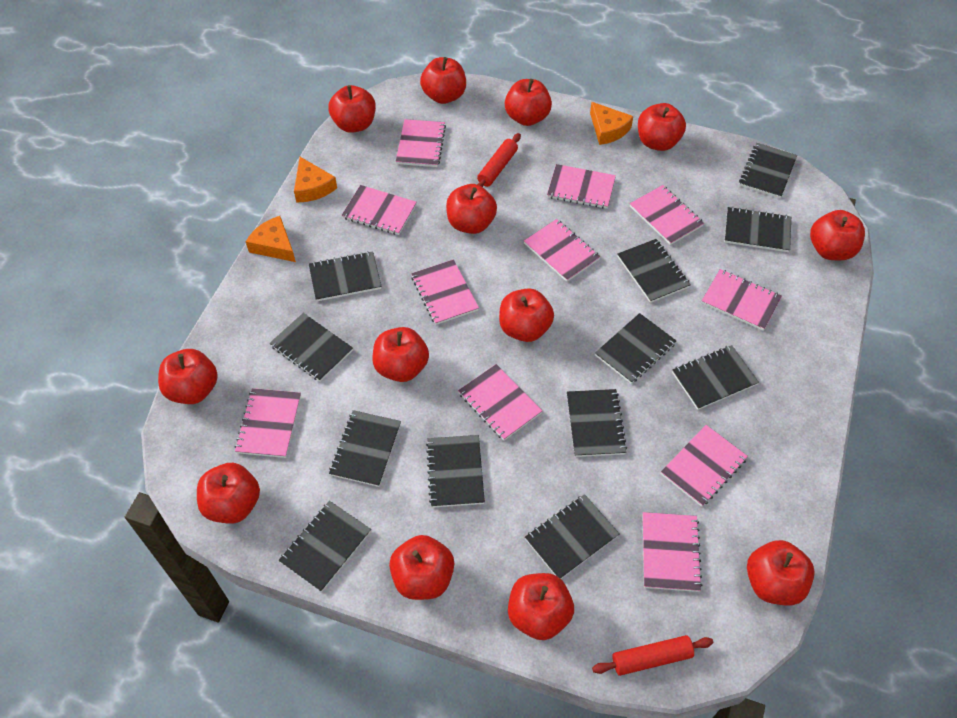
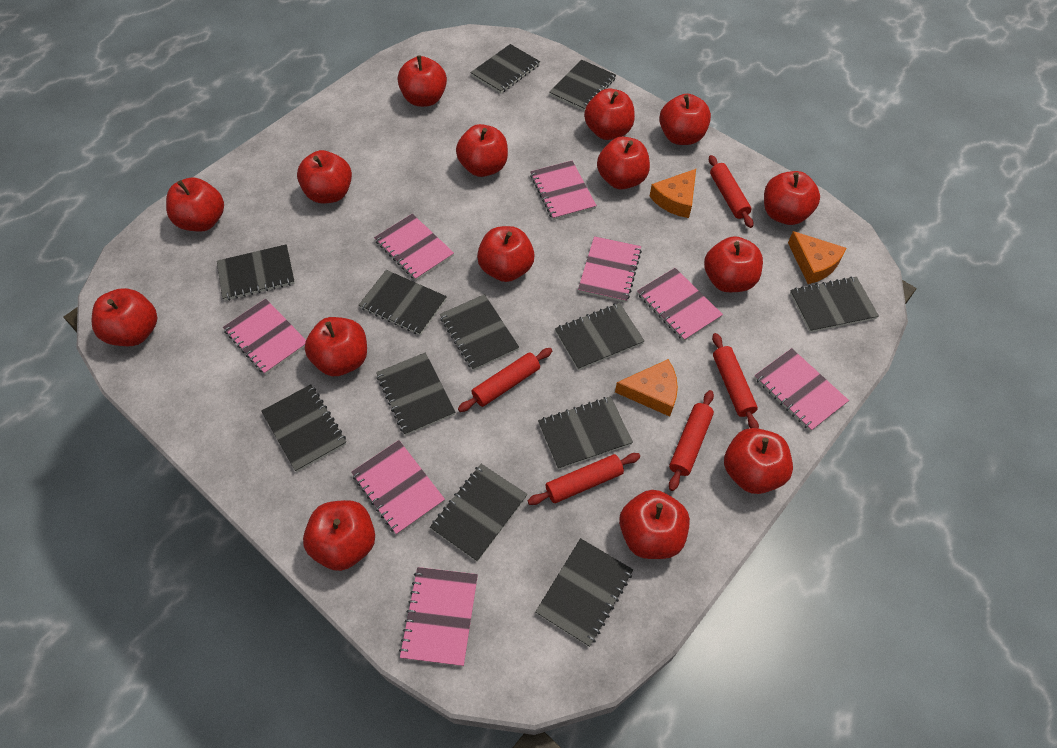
pink notebook: 11 -> 8
red apple: 13 -> 15
red rolling pin: 2 -> 5

